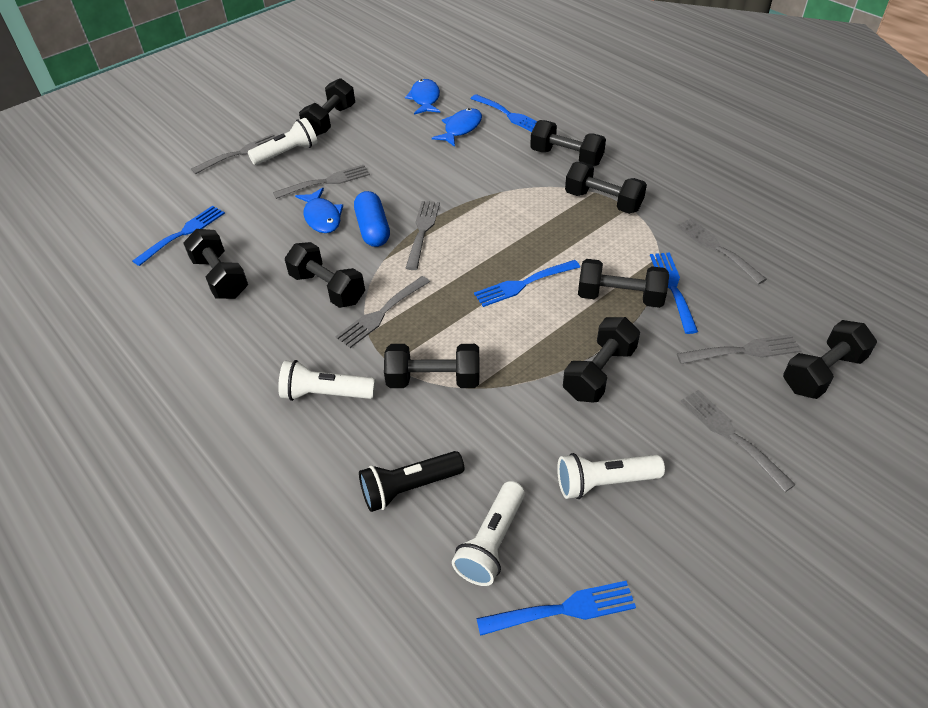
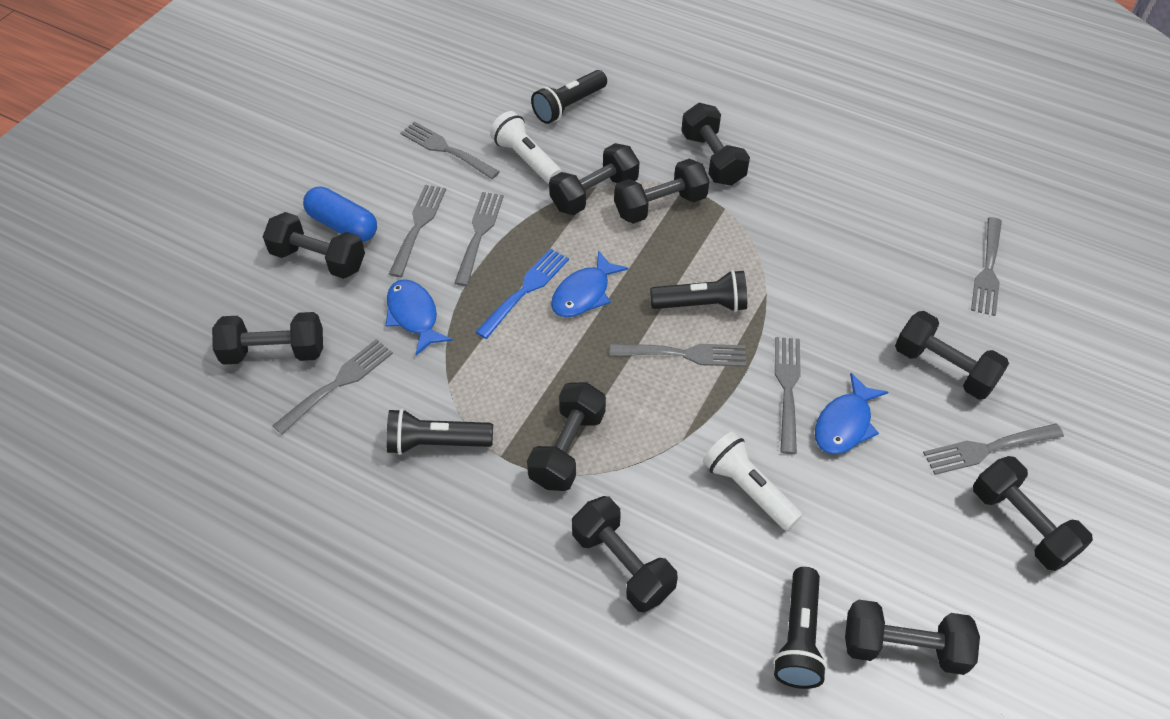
black dumbbell: 9 -> 10
black flashlight: 1 -> 4
blue fork: 5 -> 1
grey fork: 7 -> 8
white flashlight: 4 -> 2

